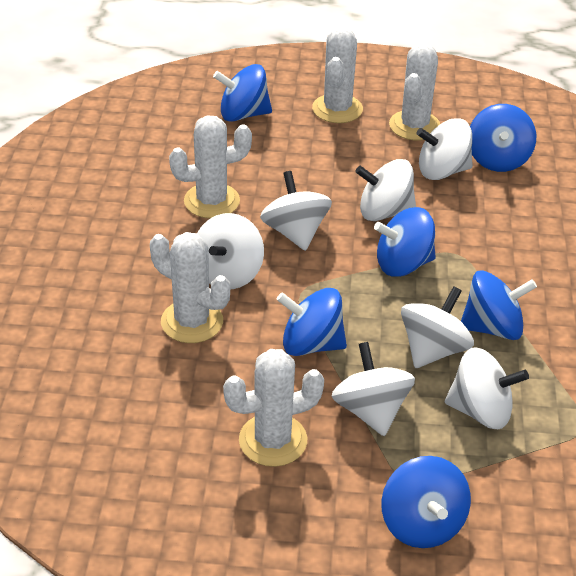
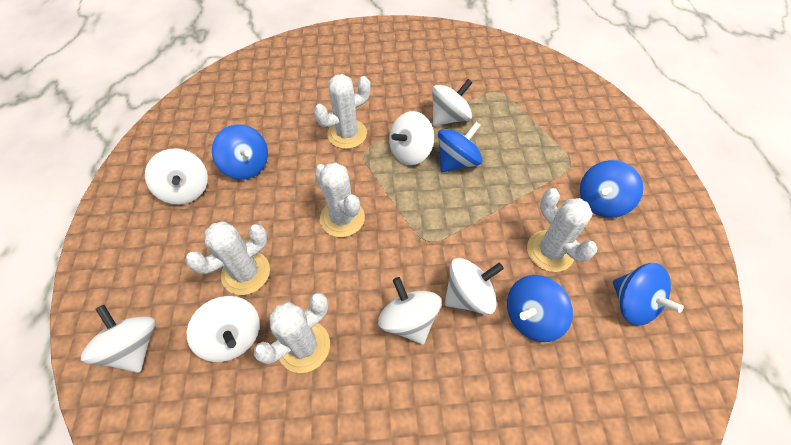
blue spinning top: 6 -> 5

